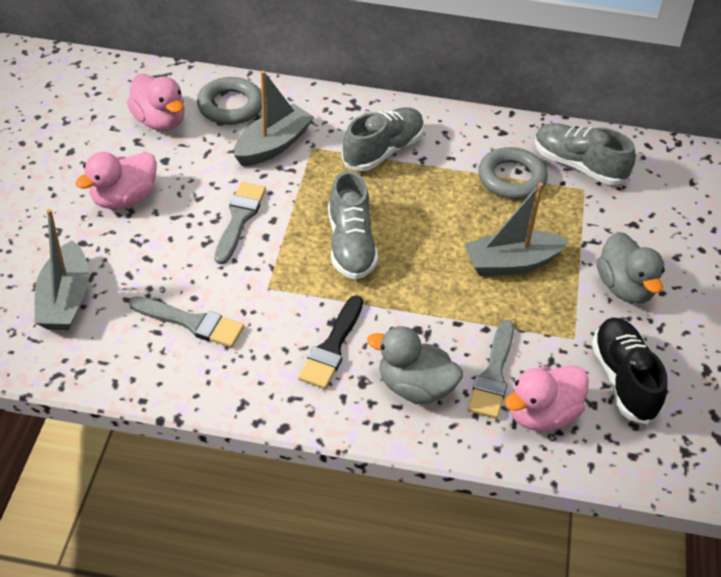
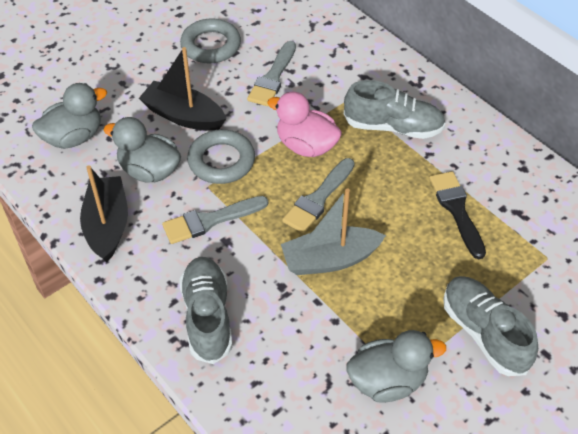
black boat: 0 -> 2
black shoe: 1 -> 0
grey boat: 3 -> 1
grey duck: 2 -> 3
pink duck: 3 -> 1

